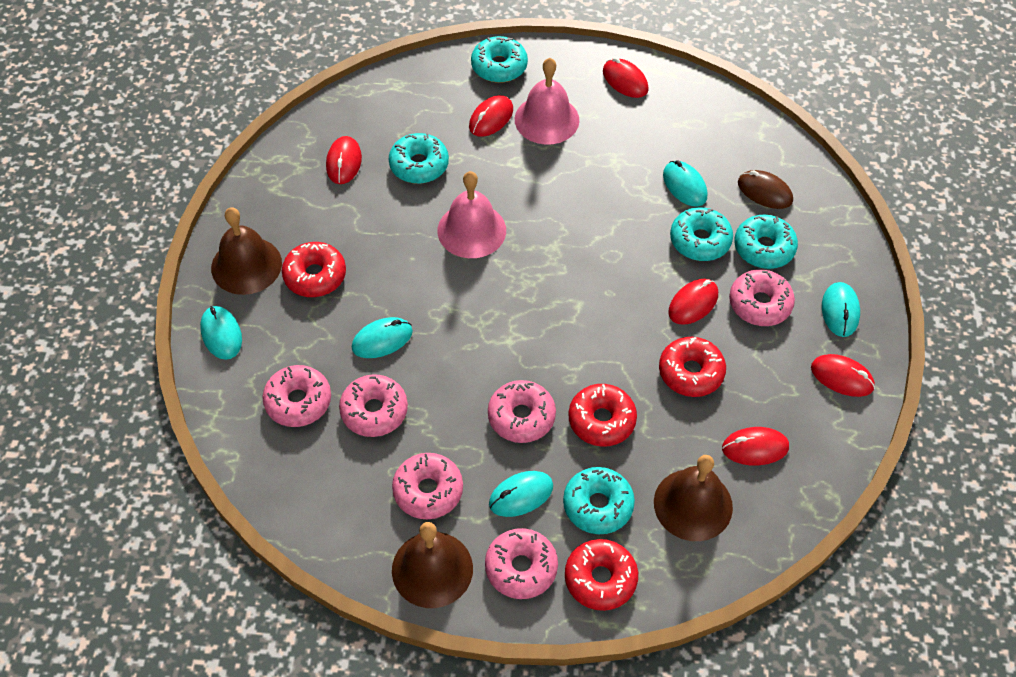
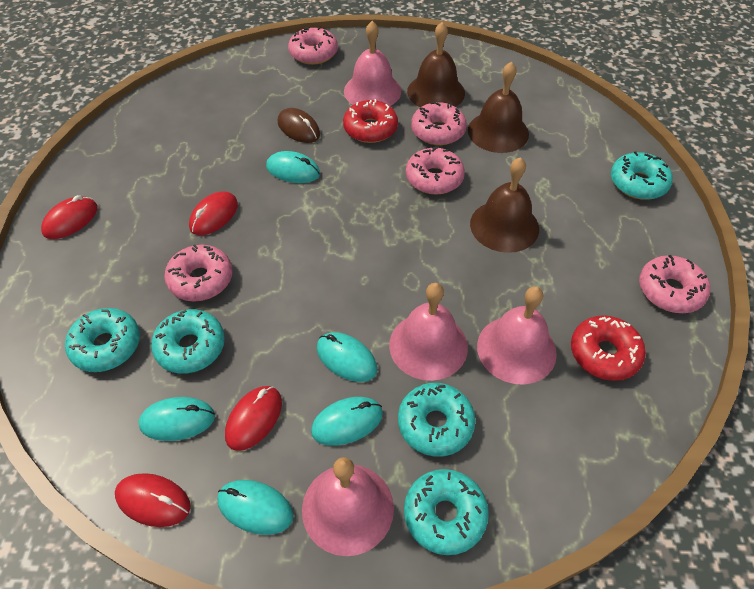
pink bell: 2 -> 4
pink donut: 6 -> 5
red donut: 4 -> 2
red mouse: 6 -> 4

